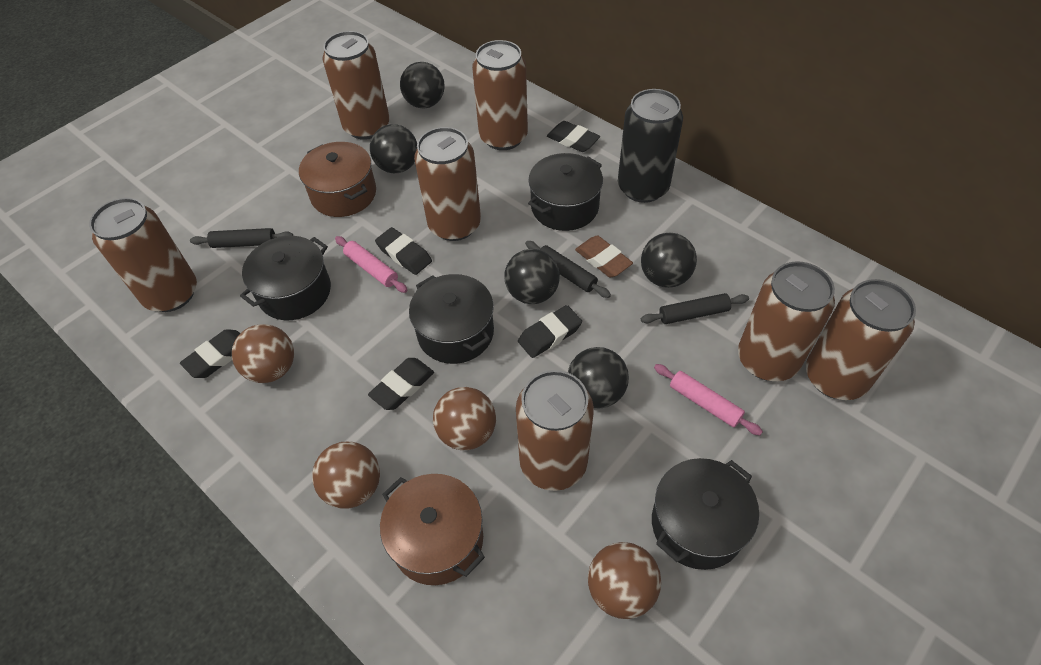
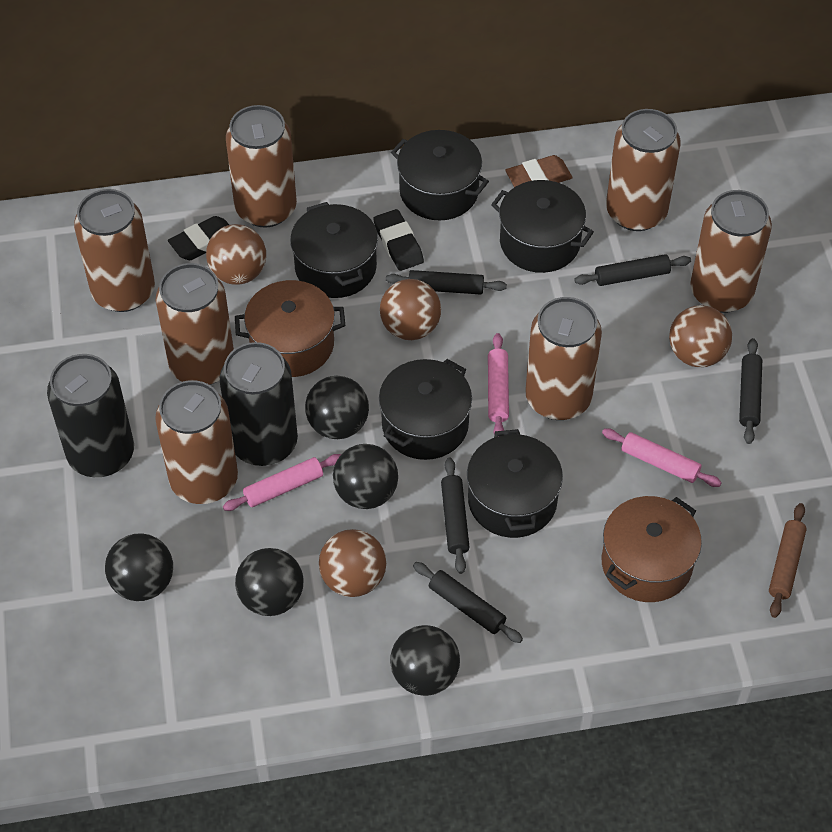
black can: 1 -> 2
black eraser: 5 -> 2
black pot: 4 -> 5
black rolling pin: 3 -> 5
brown rolling pin: 0 -> 1
pink rolling pin: 2 -> 3

